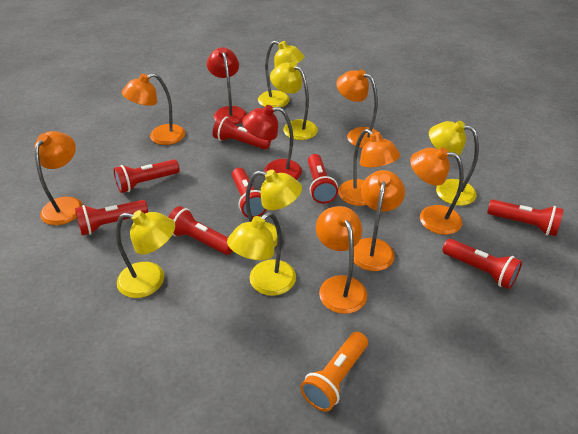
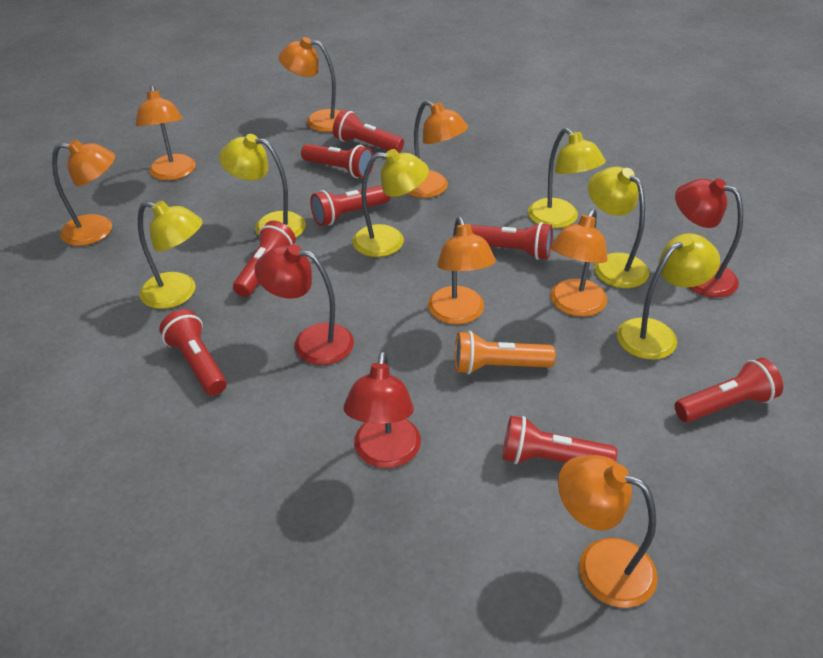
red lamp: 2 -> 3

